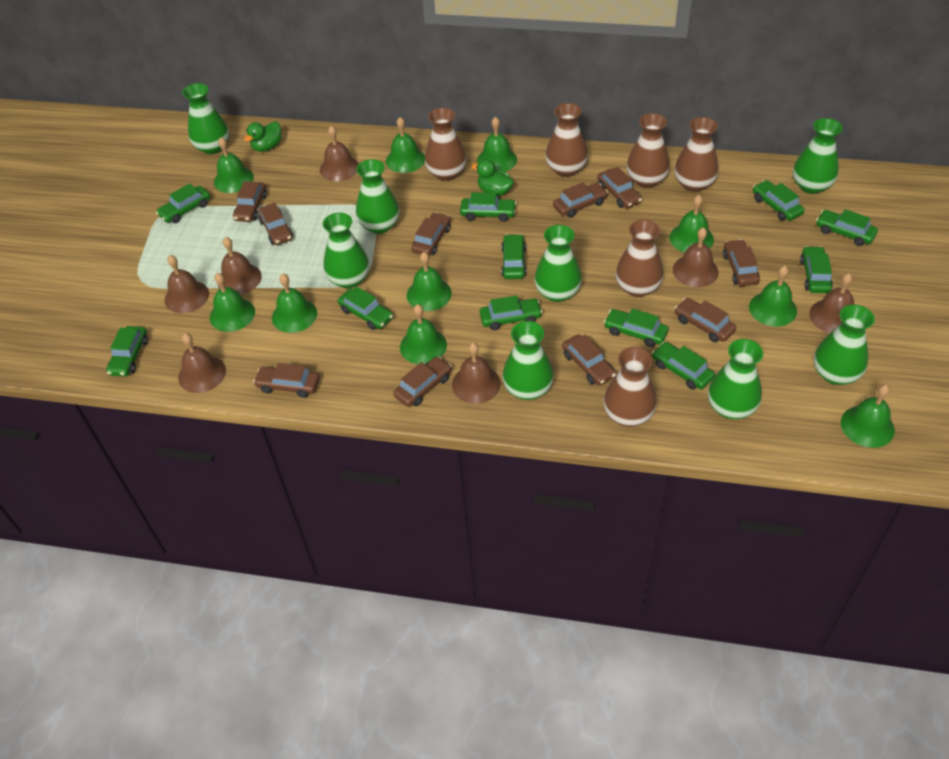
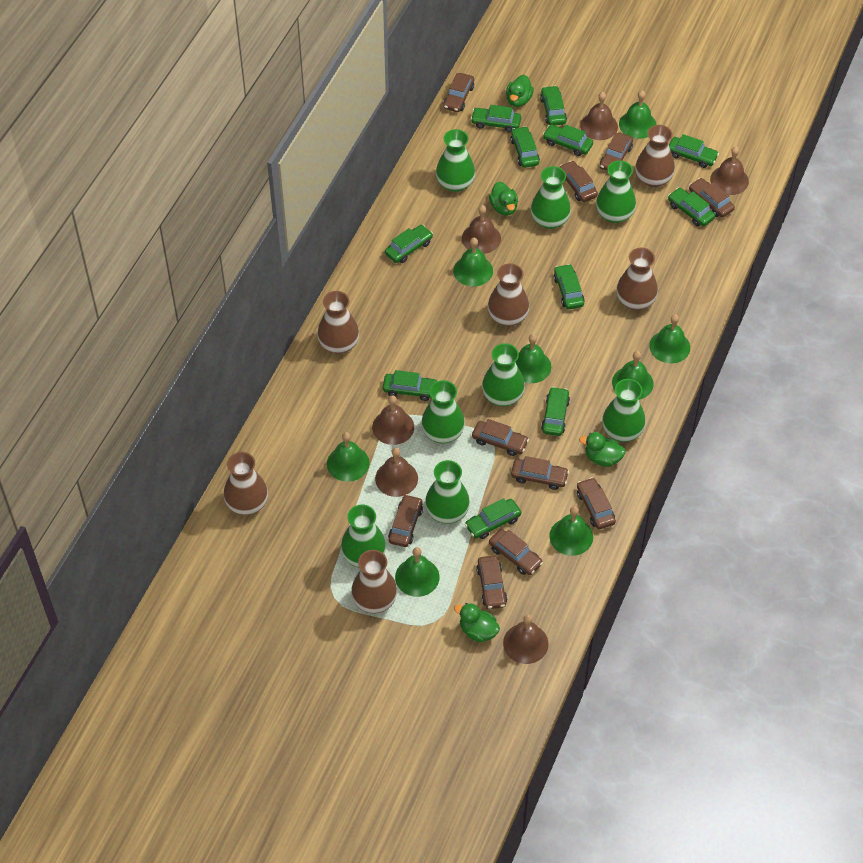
brown bell: 7 -> 6
green bell: 10 -> 8
green duck: 2 -> 4

